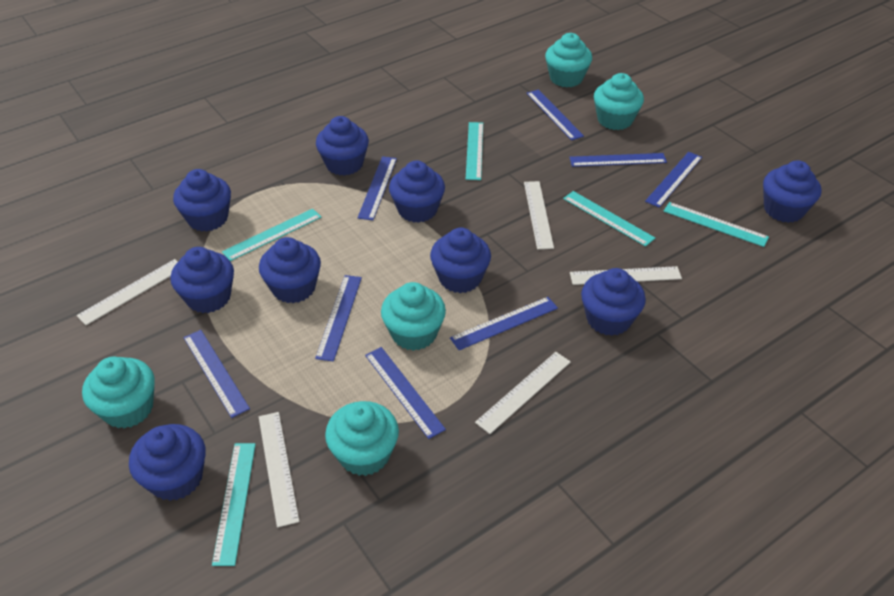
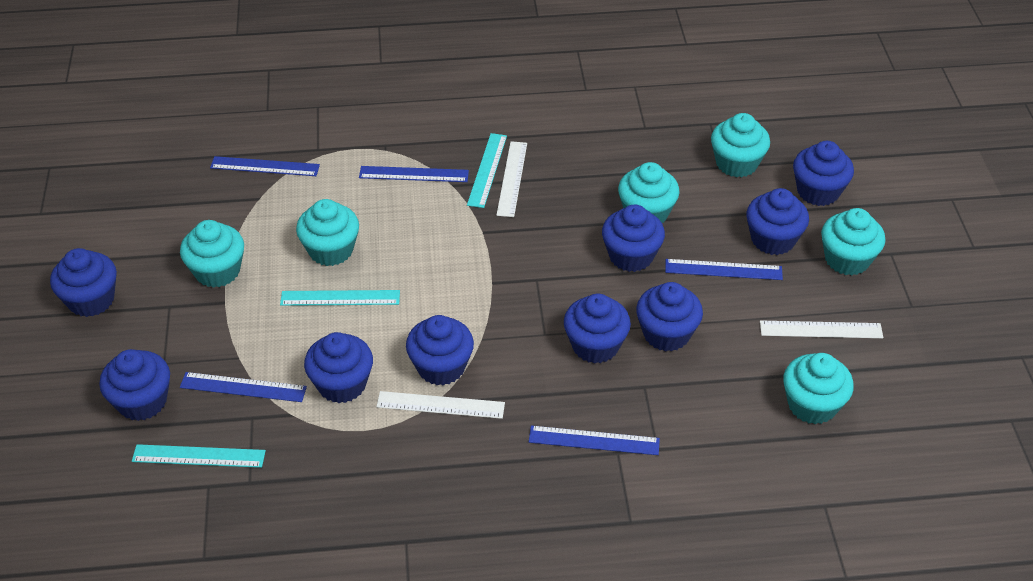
blue ruler: 8 -> 5
turquoise cupcake: 5 -> 6
turquoise ruler: 5 -> 3
white ruler: 5 -> 3

